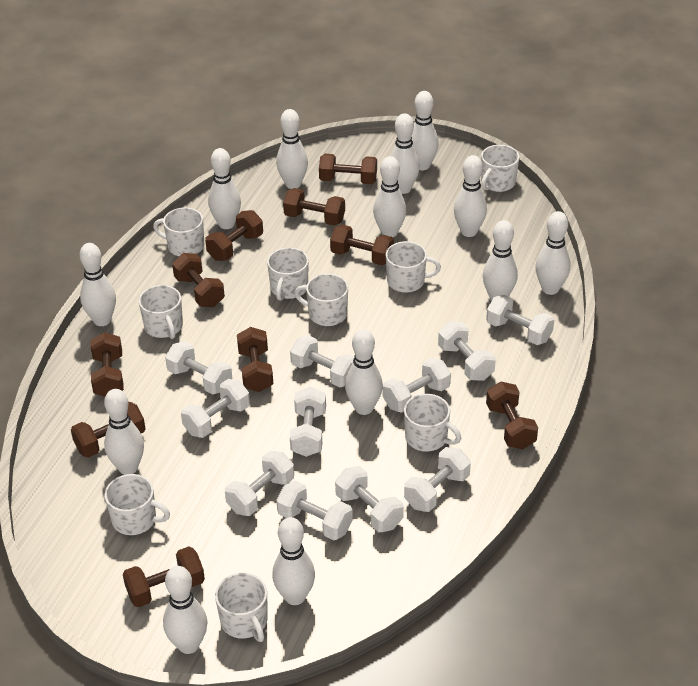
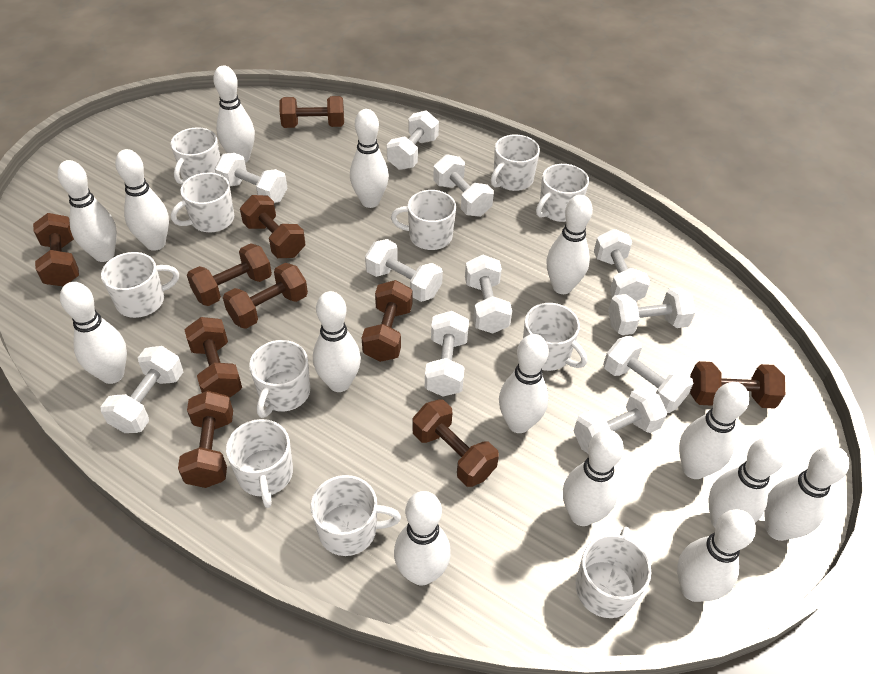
white bowling pin: 13 -> 14
white mug: 9 -> 11

